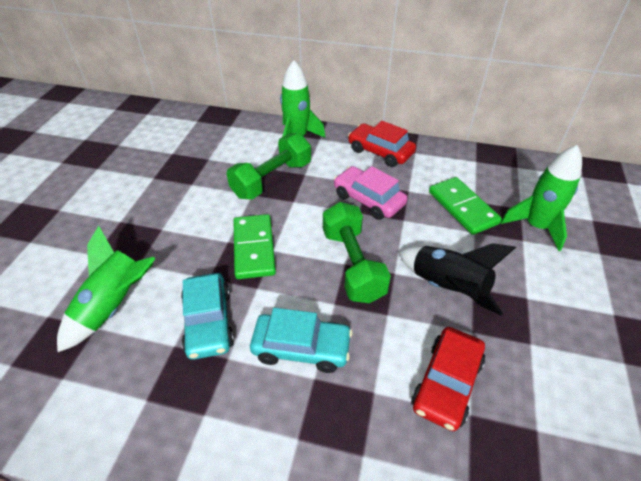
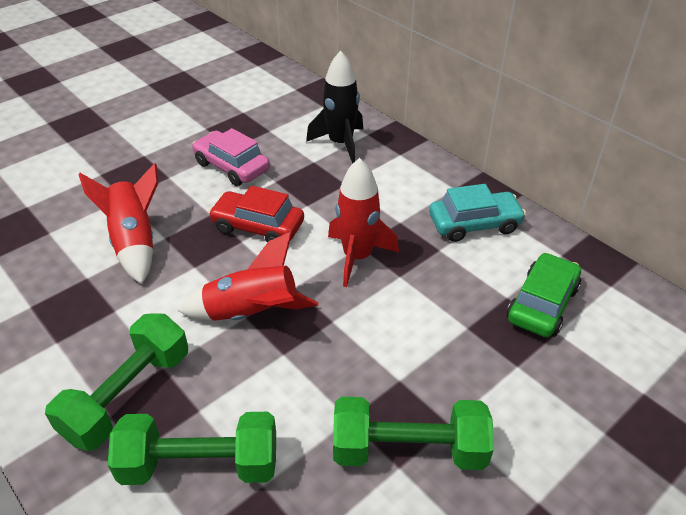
green car: 0 -> 1
green domino: 2 -> 0
green dumbbell: 2 -> 3
green rocket: 3 -> 0
red car: 2 -> 1
red rocket: 0 -> 3
turquoise car: 2 -> 1

